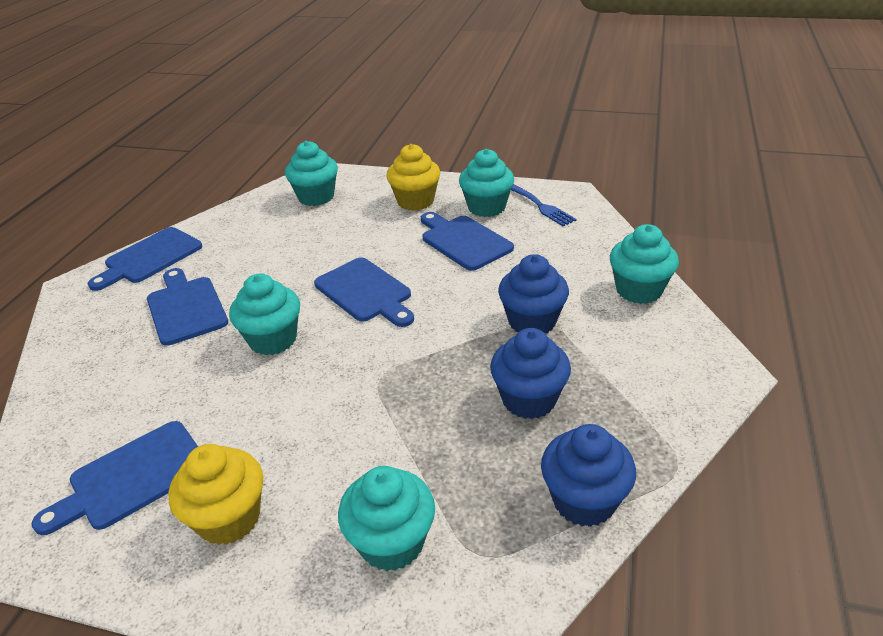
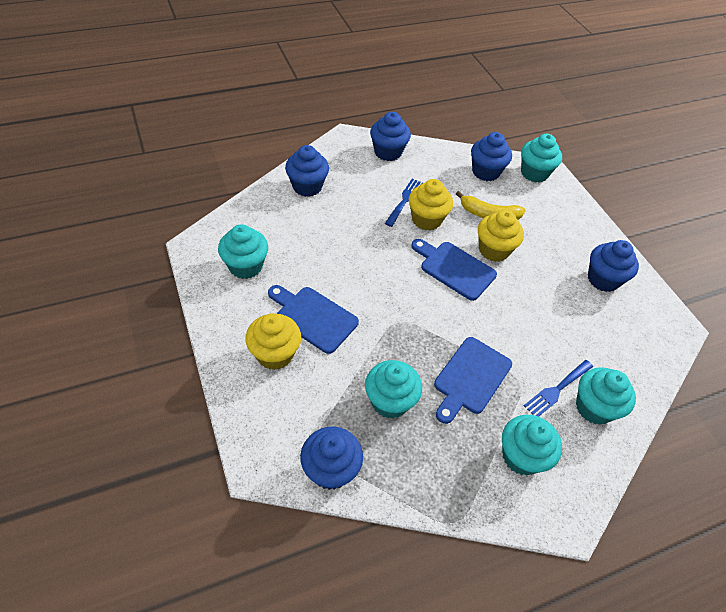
blue cupcake: 3 -> 5
blue cutting board: 5 -> 3
blue fork: 1 -> 2
yellow banana: 0 -> 1
yellow cupcake: 2 -> 3

